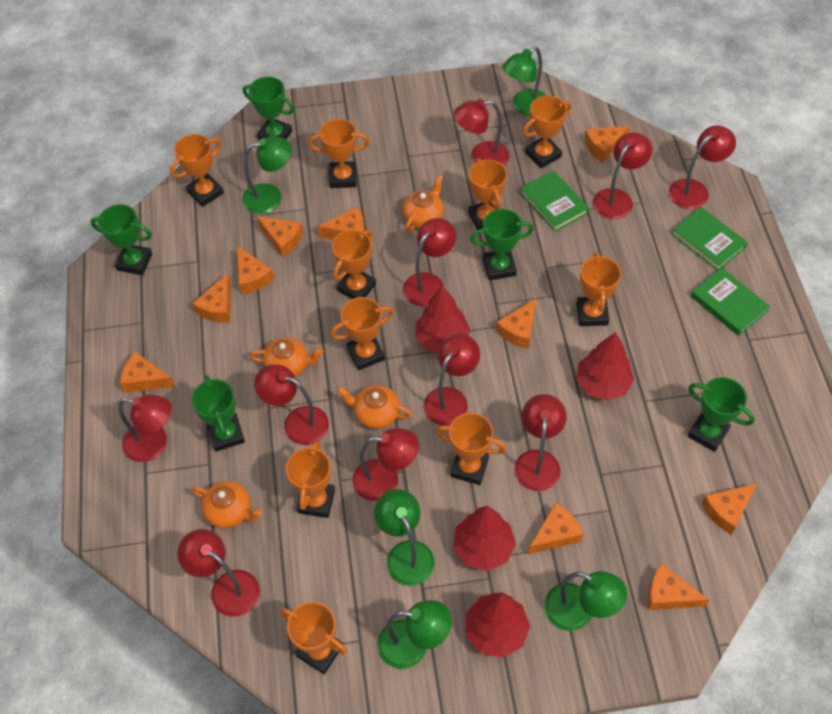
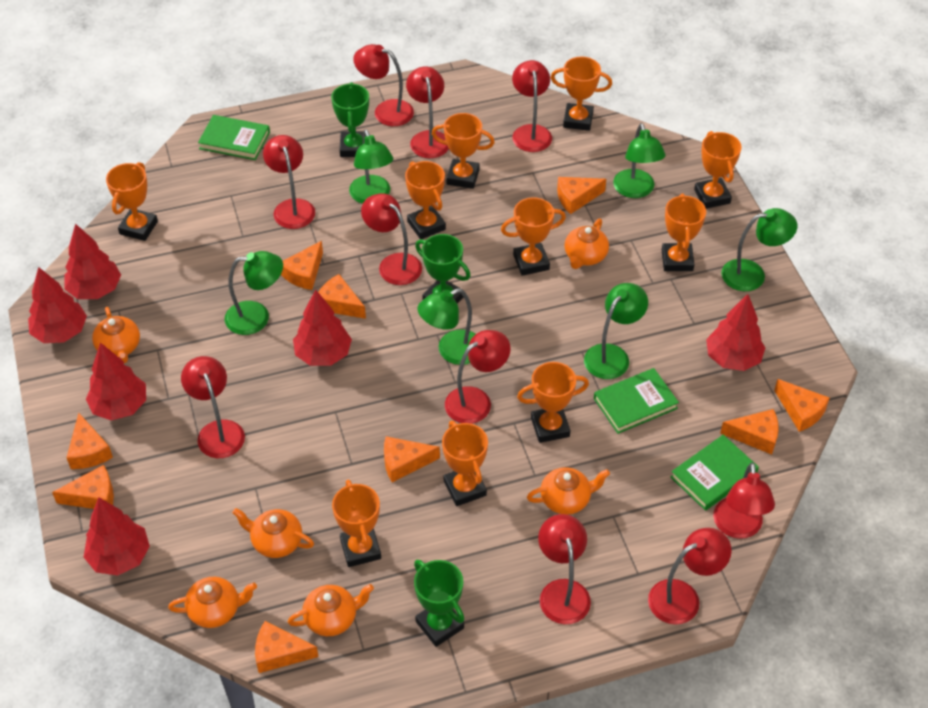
green lamp: 5 -> 6
green trophy: 5 -> 3
orange cheese: 10 -> 9
orange teapot: 4 -> 6
red tree: 4 -> 6

